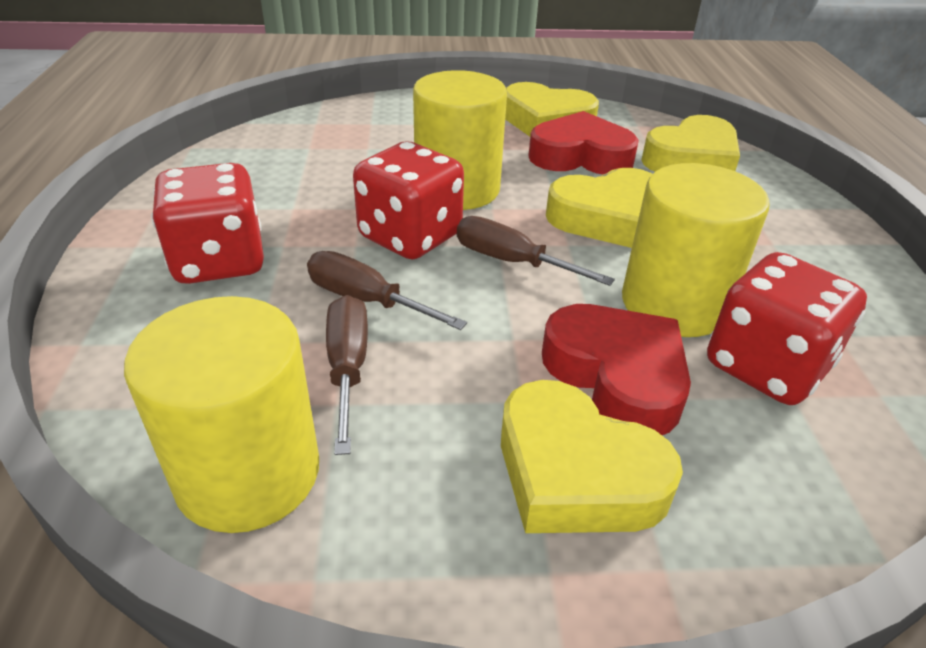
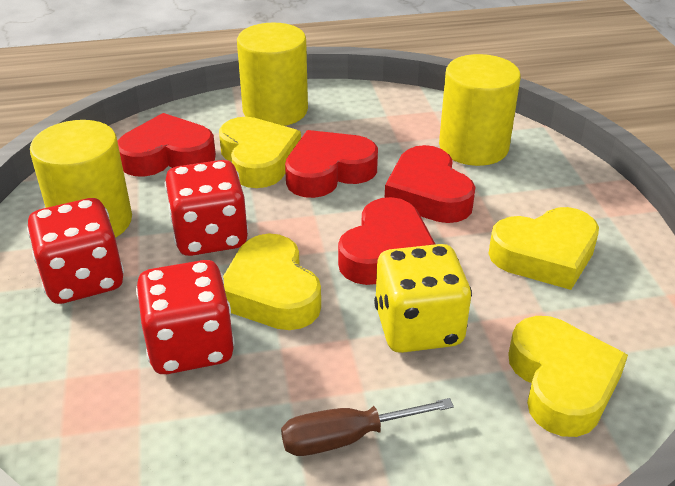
brown screwdriver: 3 -> 1
red heart: 2 -> 4
yellow dice: 0 -> 1

